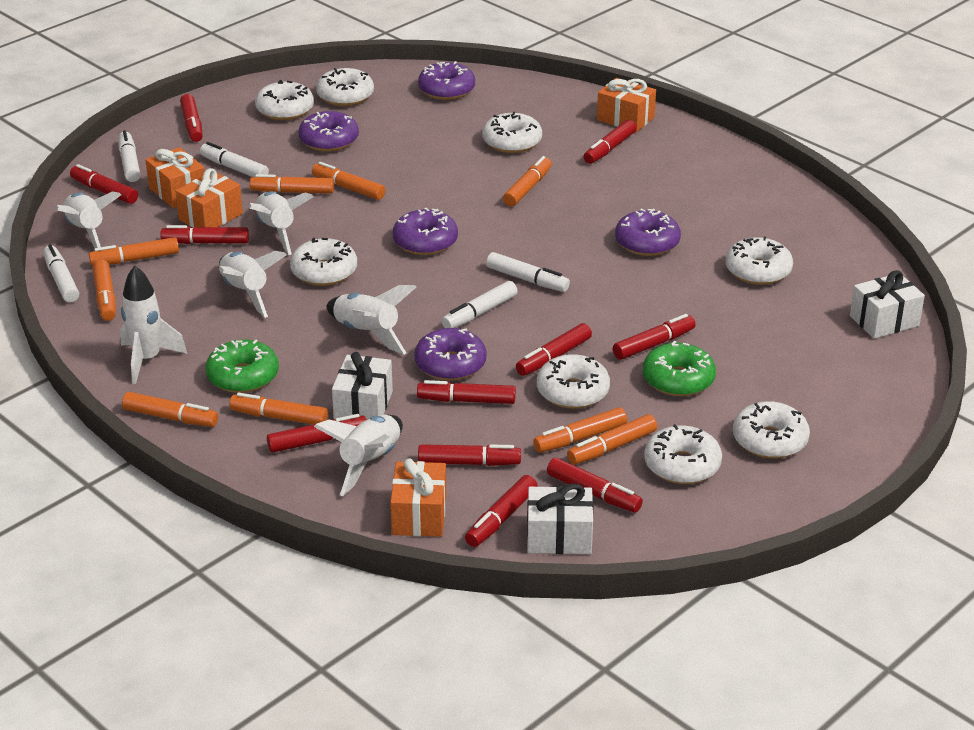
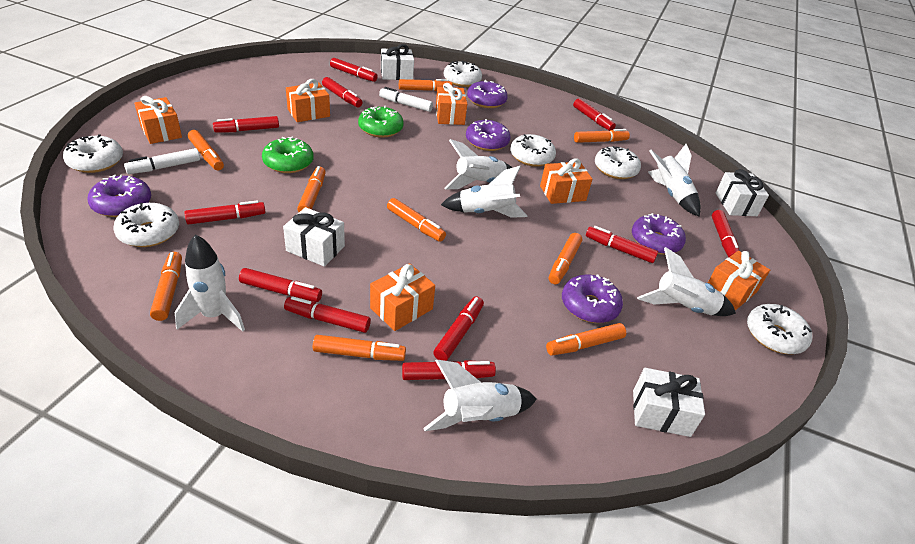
orange gift: 4 -> 6
white donut: 8 -> 6
white gift: 3 -> 4
white marker: 5 -> 2

